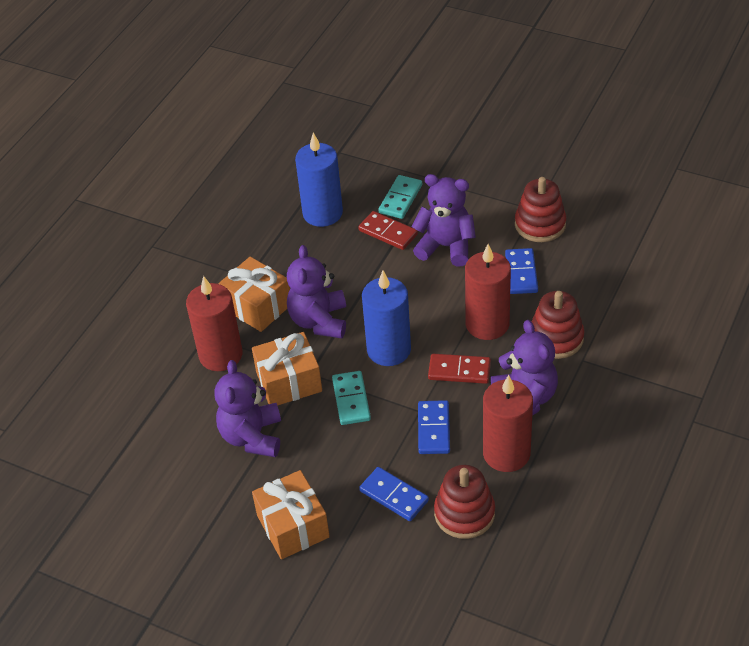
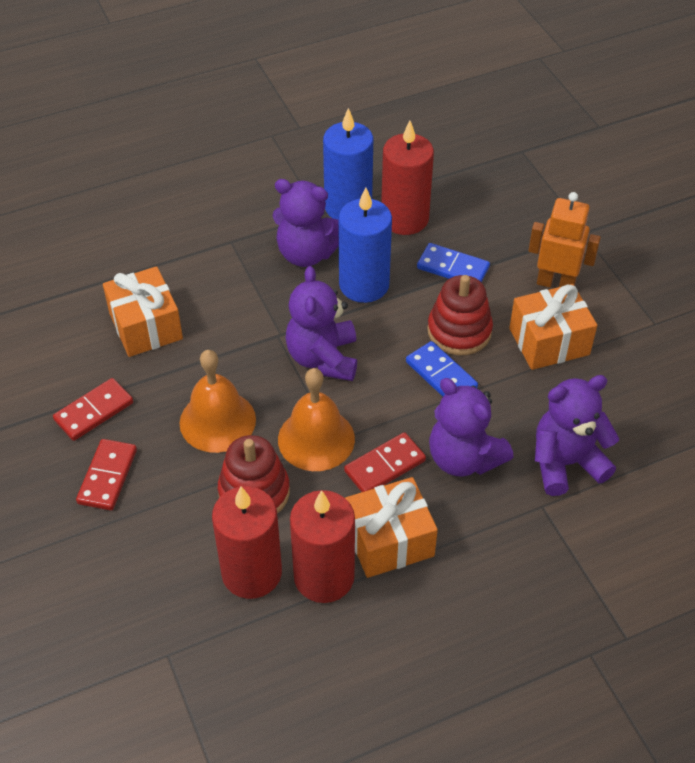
blue domino: 3 -> 2
orange bell: 0 -> 2
orange robot: 0 -> 1
red domino: 2 -> 3
red stacking toy: 3 -> 2
turquoise domino: 2 -> 0

